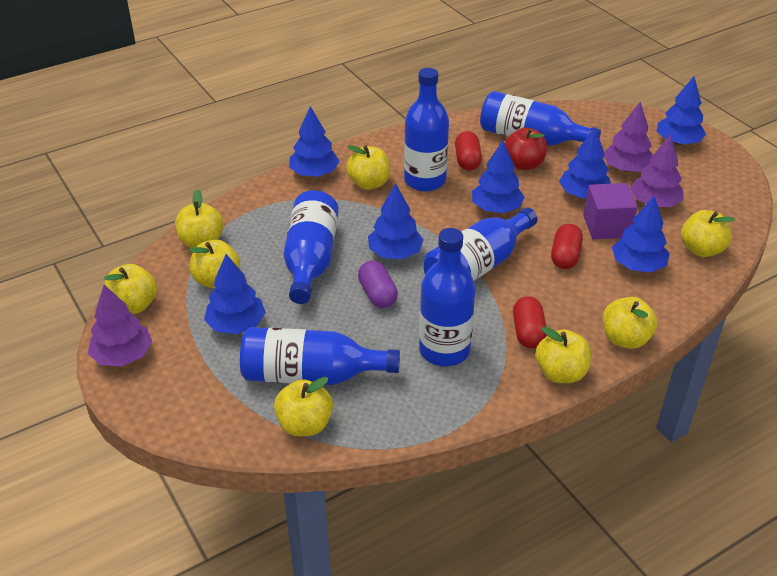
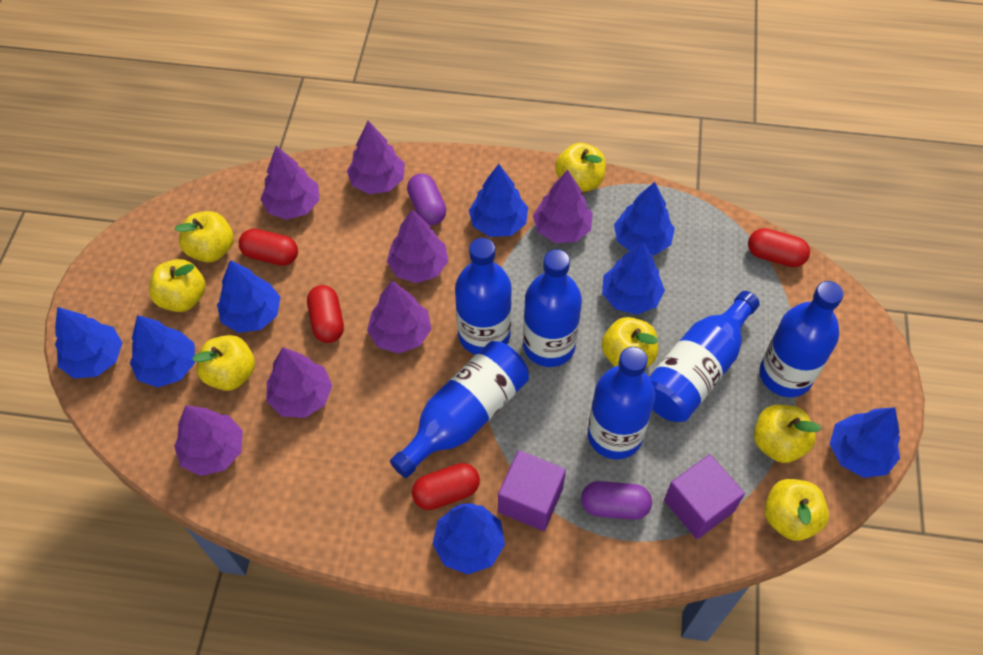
blue tree: 7 -> 8
purple capsule: 1 -> 2
purple cube: 1 -> 2
purple tree: 3 -> 7
red apple: 1 -> 0
red capsule: 3 -> 4
yellow apple: 8 -> 7

